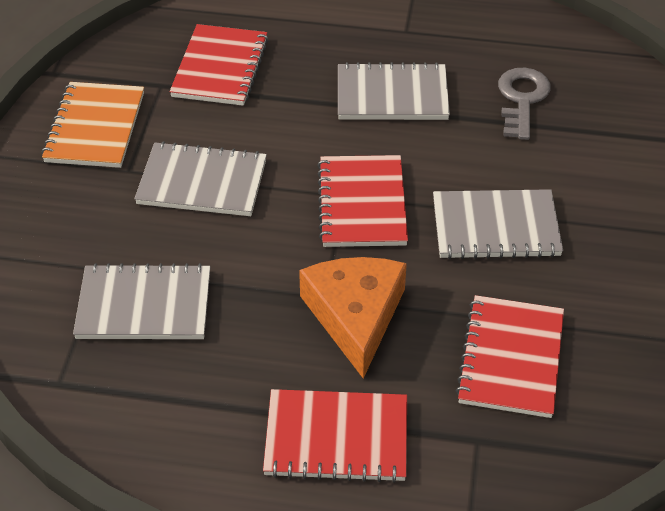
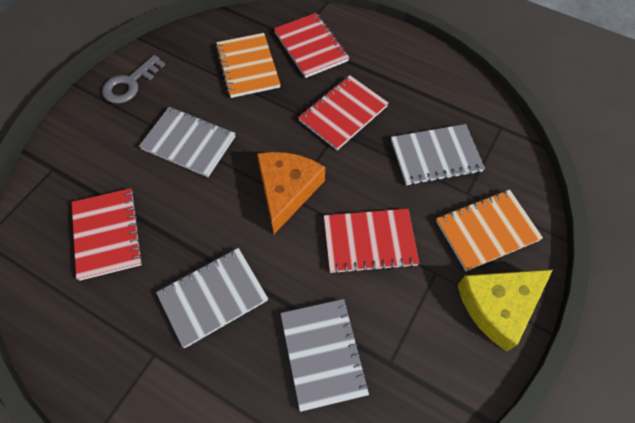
orange notebook: 1 -> 2
yellow cheese: 0 -> 1

